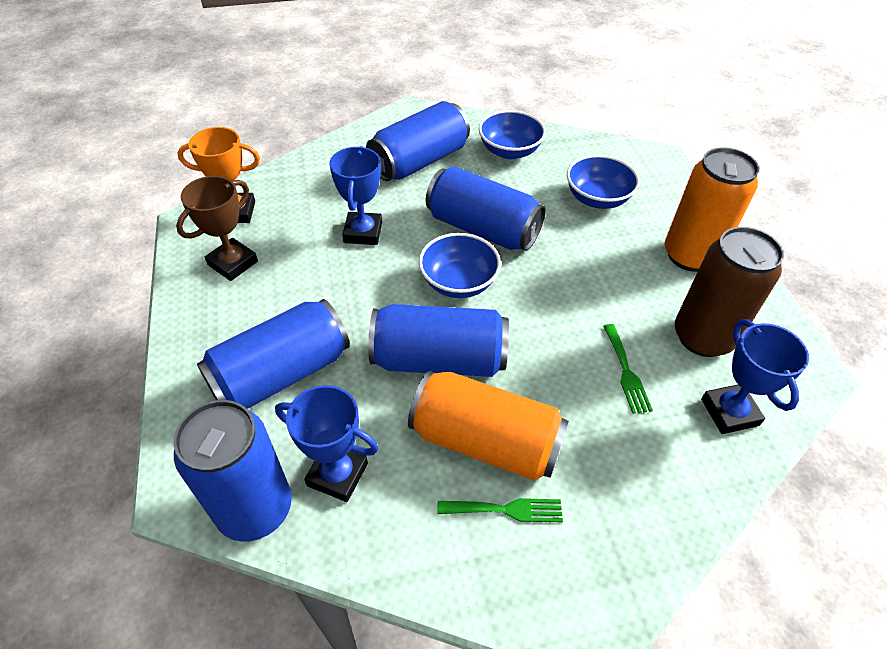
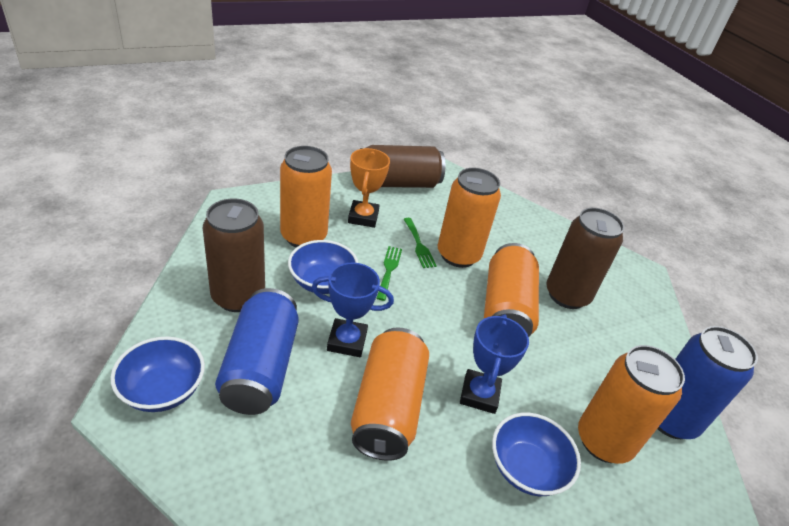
blue can: 5 -> 2
blue trophy: 3 -> 2
brown can: 1 -> 3
brown trophy: 1 -> 0
orange can: 2 -> 5

